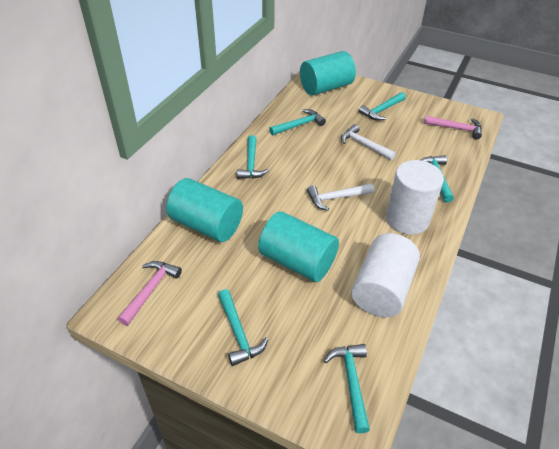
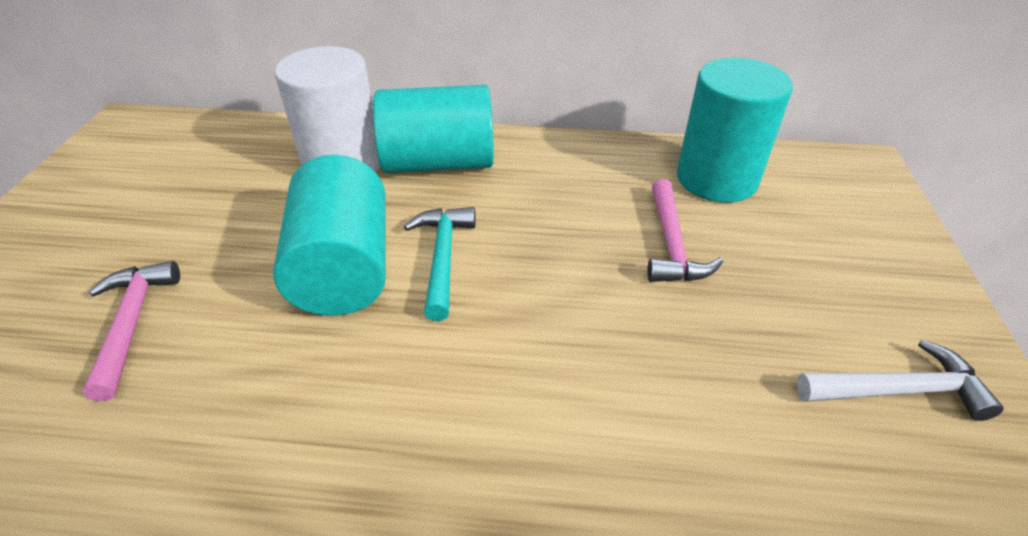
turquoise hammer: 6 -> 1
white cylinder: 2 -> 1
white hammer: 2 -> 1

